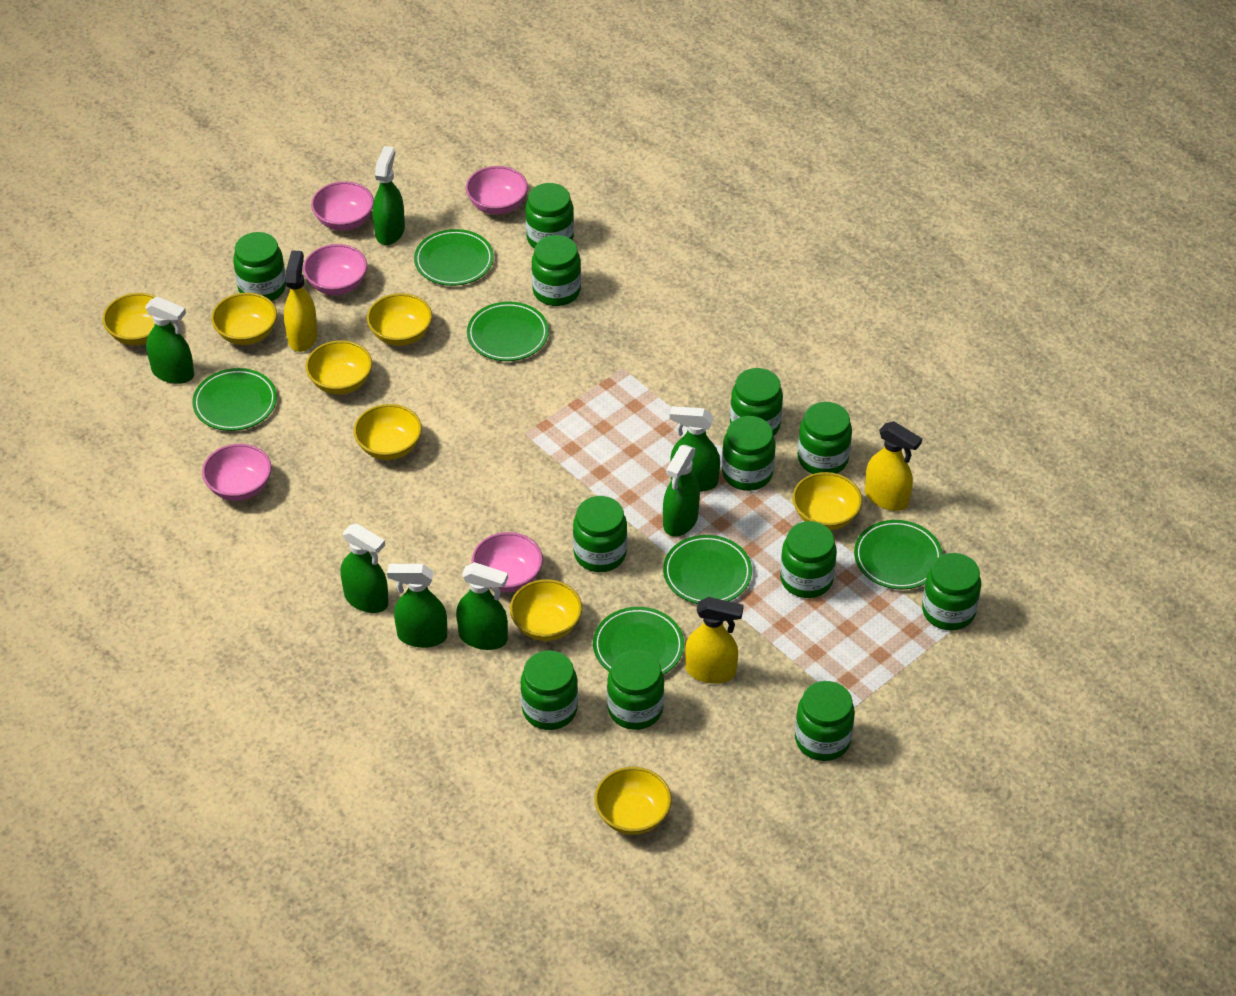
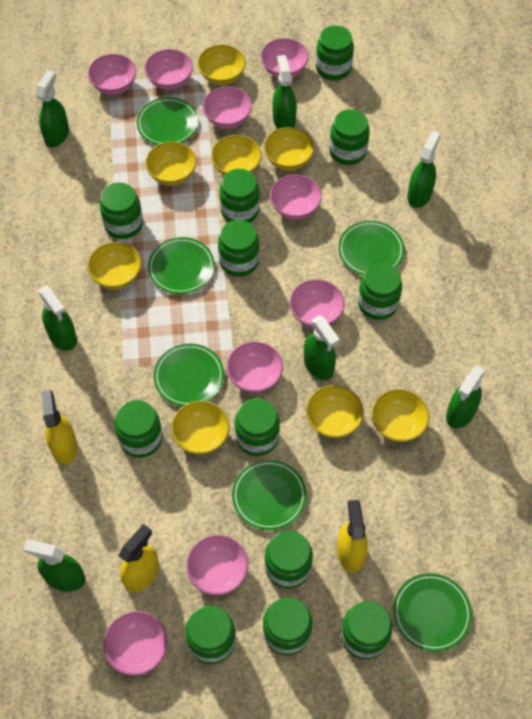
pink bowl: 5 -> 9

